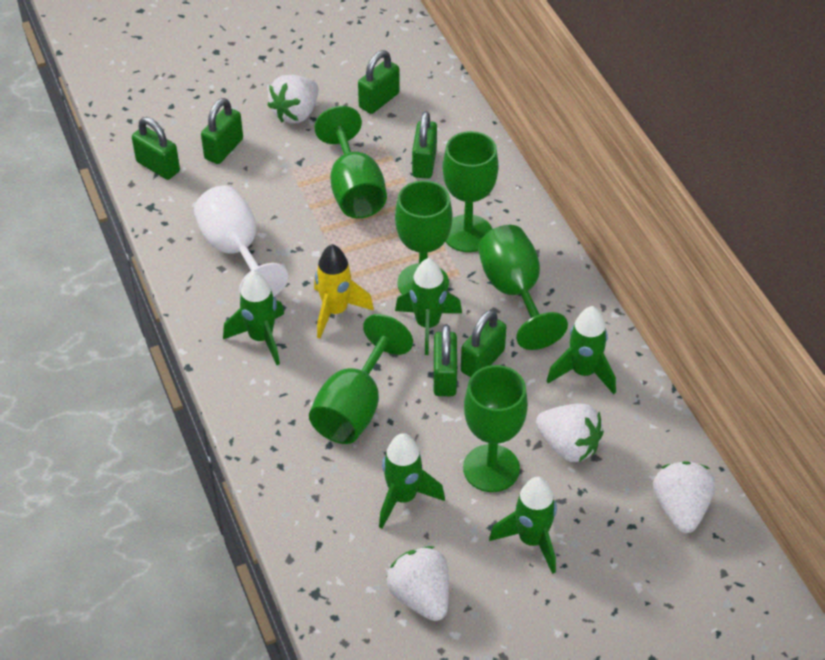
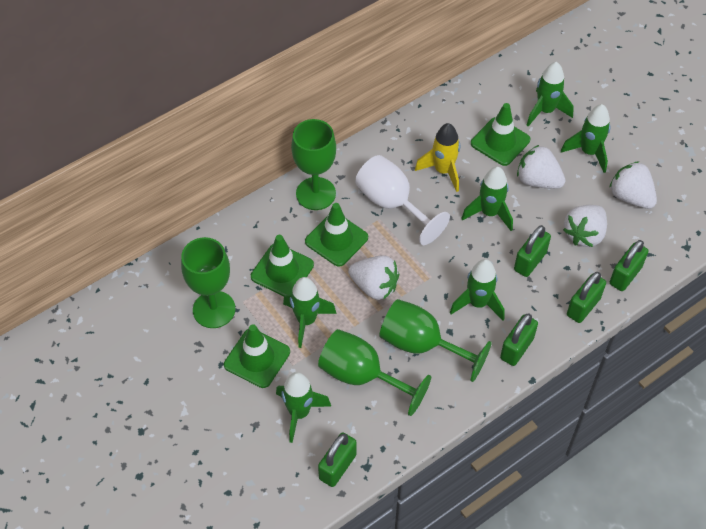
green goblet: 6 -> 4
green padlock: 6 -> 5
green rocket: 5 -> 6
green traffic cone: 0 -> 4

